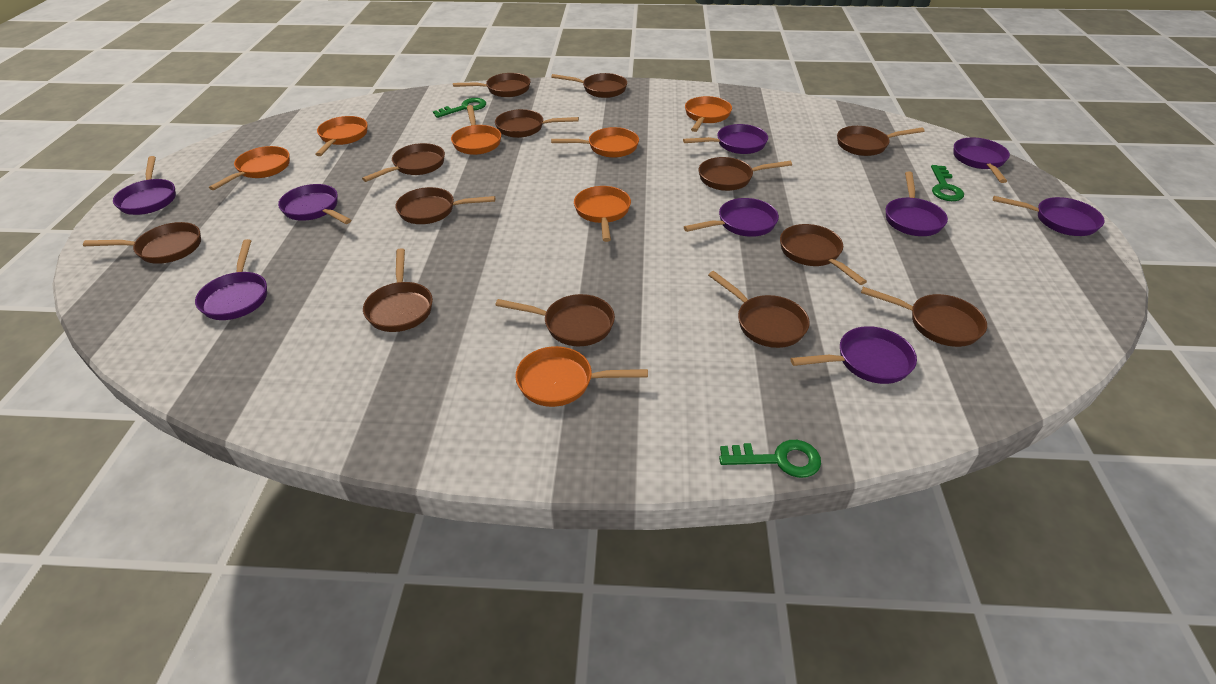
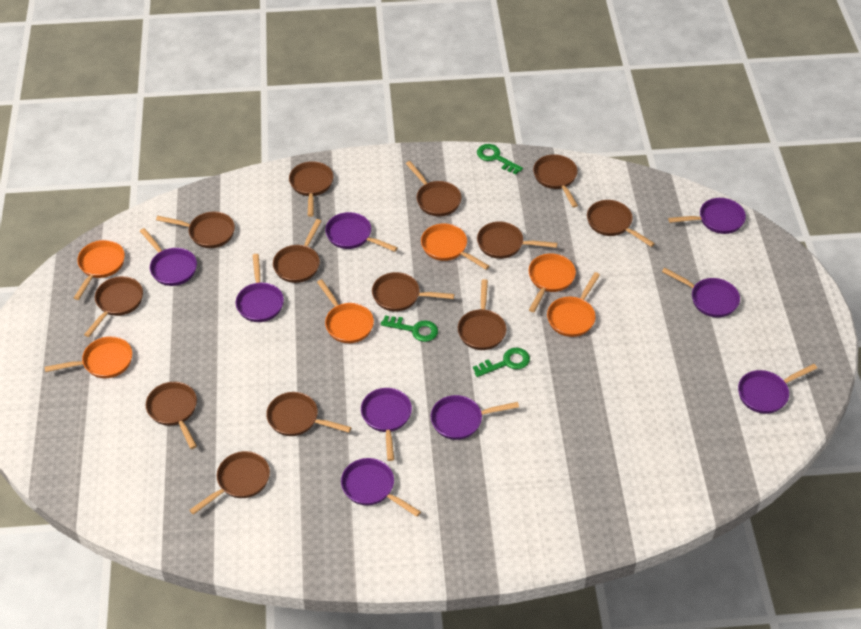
orange pan: 7 -> 6

